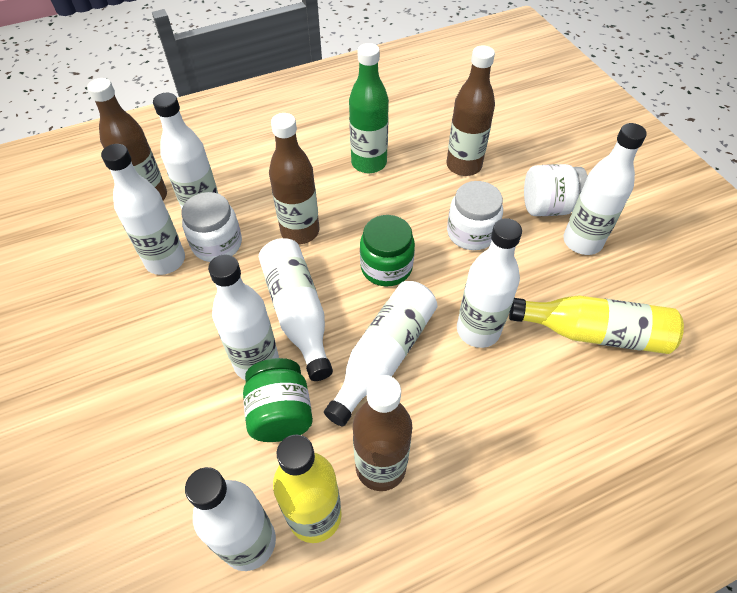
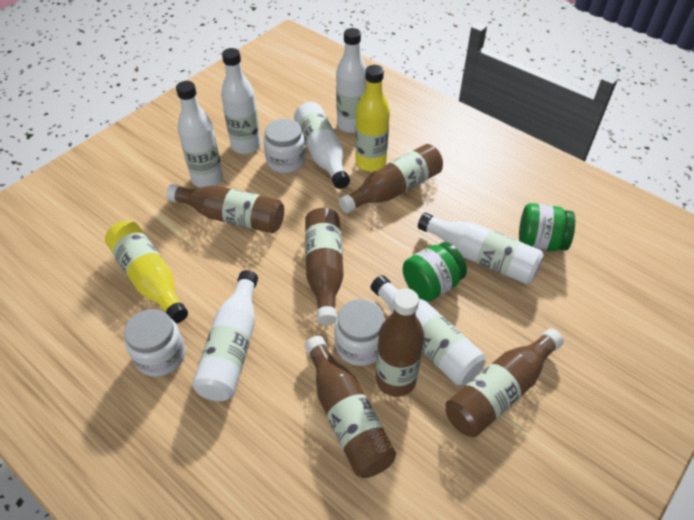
brown bottle: 4 -> 6
green bottle: 1 -> 0
white bottle: 8 -> 7

